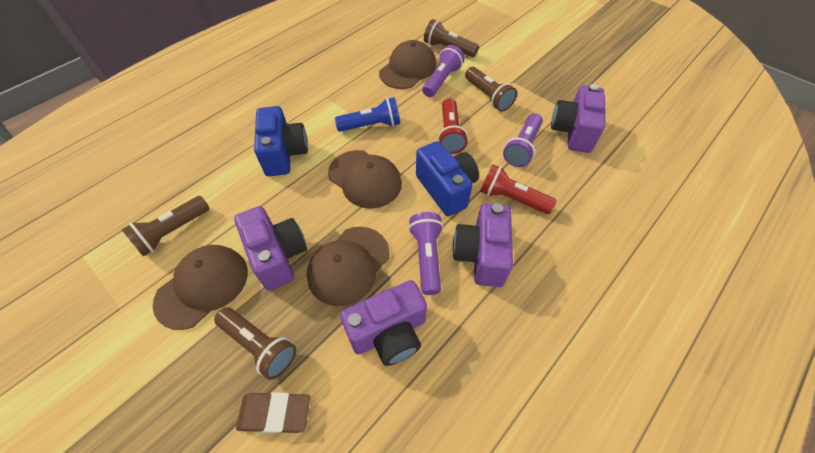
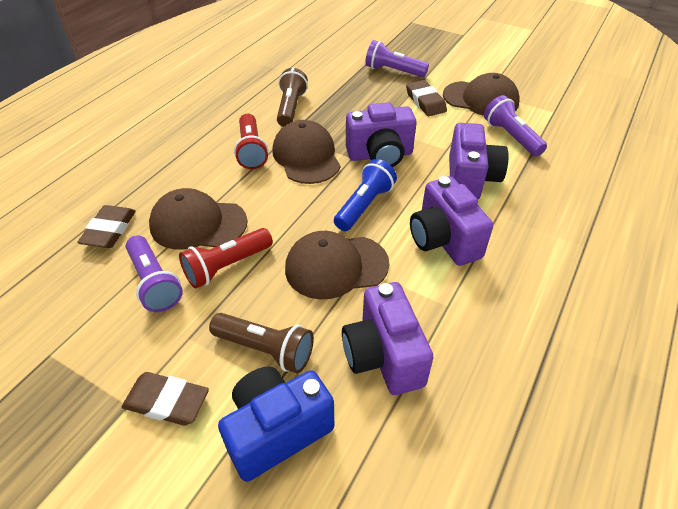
blue camera: 2 -> 1
brown eraser: 1 -> 3
brown flashlight: 4 -> 2

